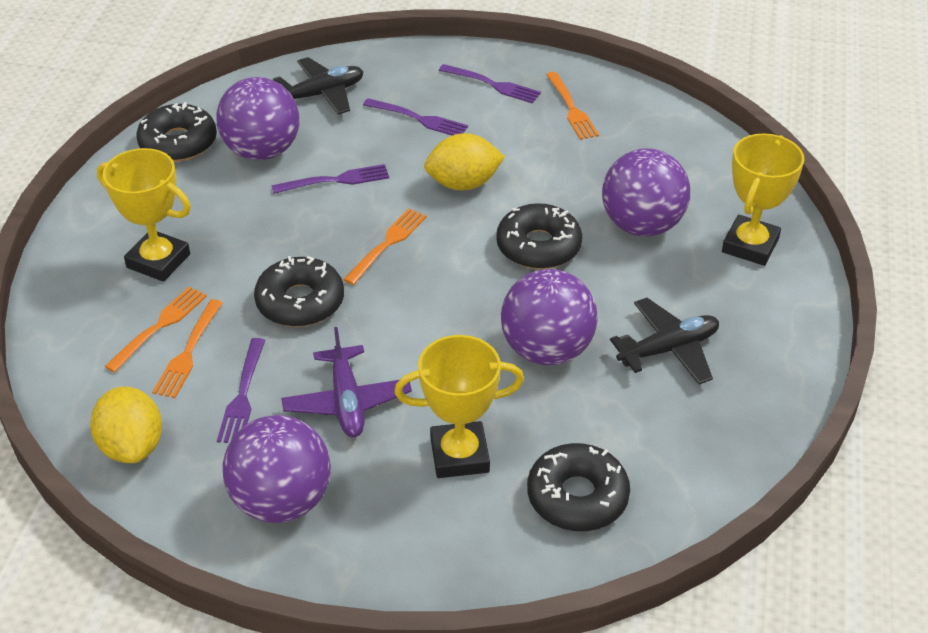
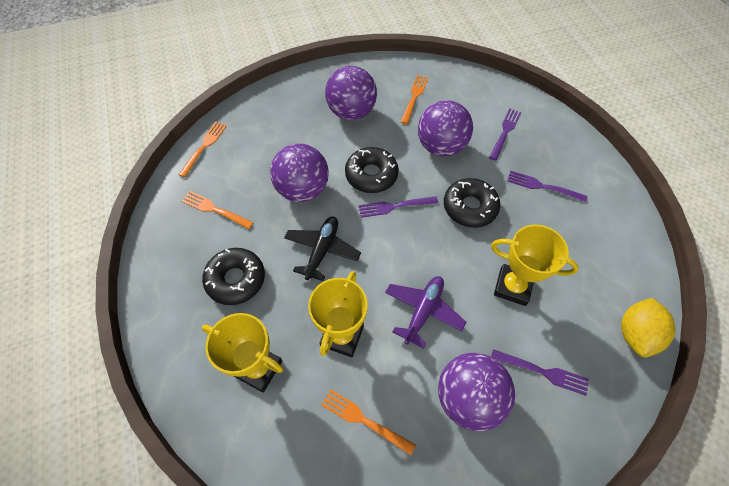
black donut: 4 -> 3
black plane: 2 -> 1
yellow lemon: 2 -> 1

